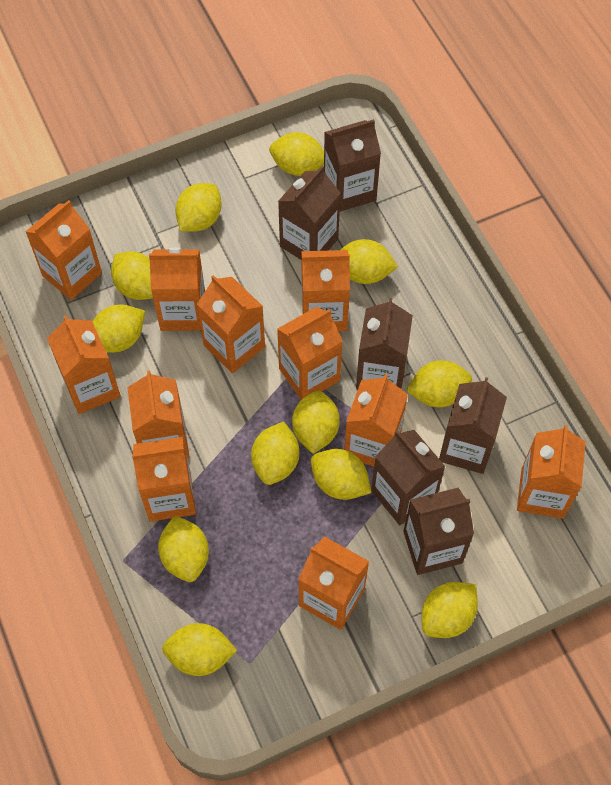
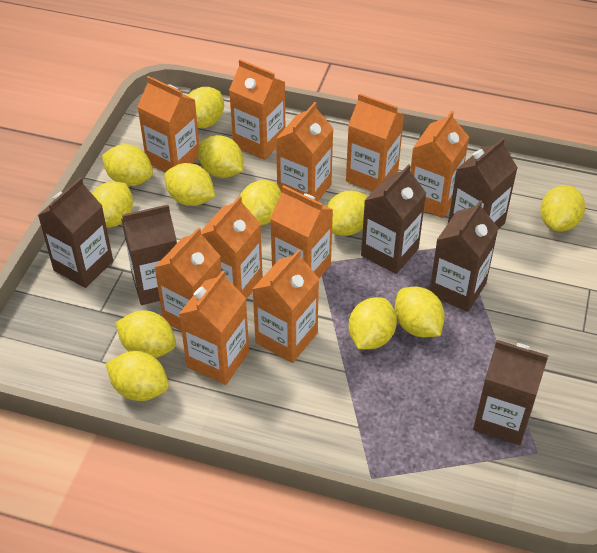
orange carton: 11 -> 10

